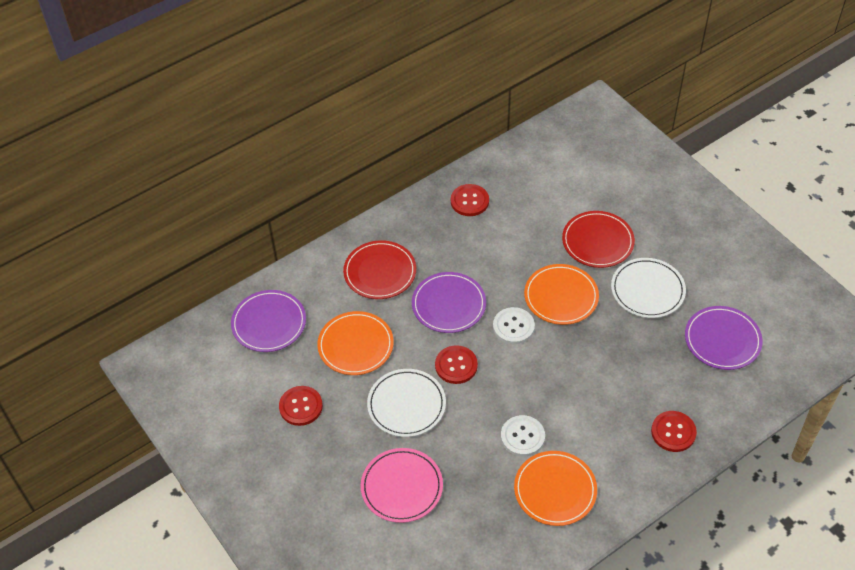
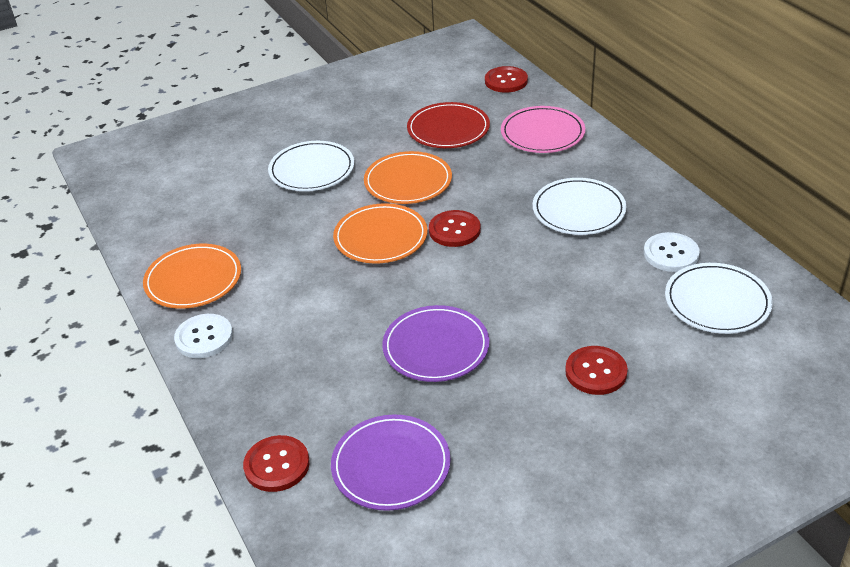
purple plate: 3 -> 2
red plate: 2 -> 1
white plate: 2 -> 3

